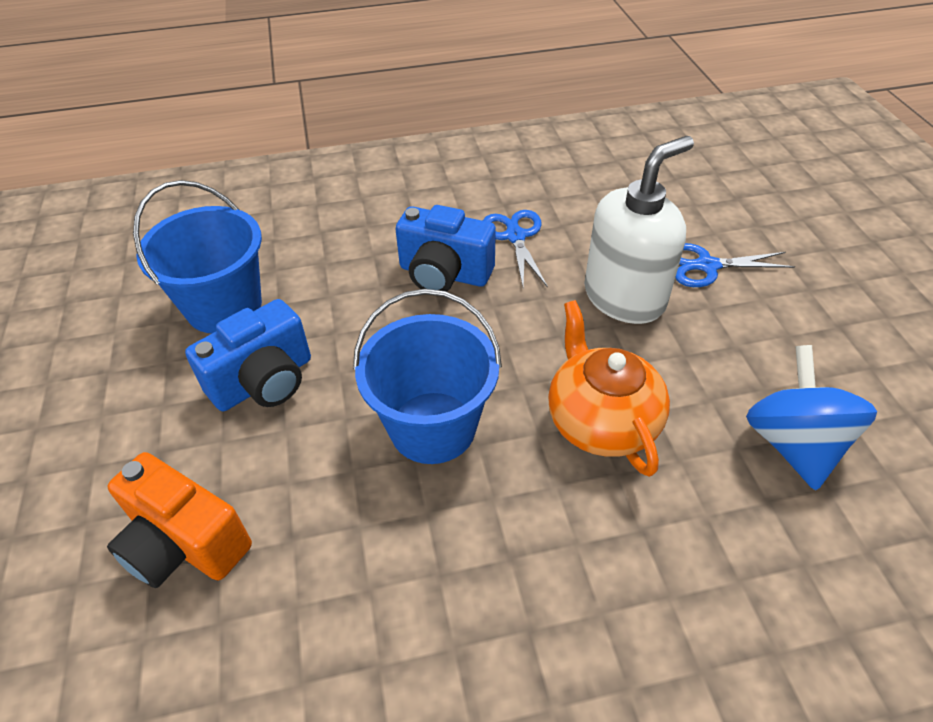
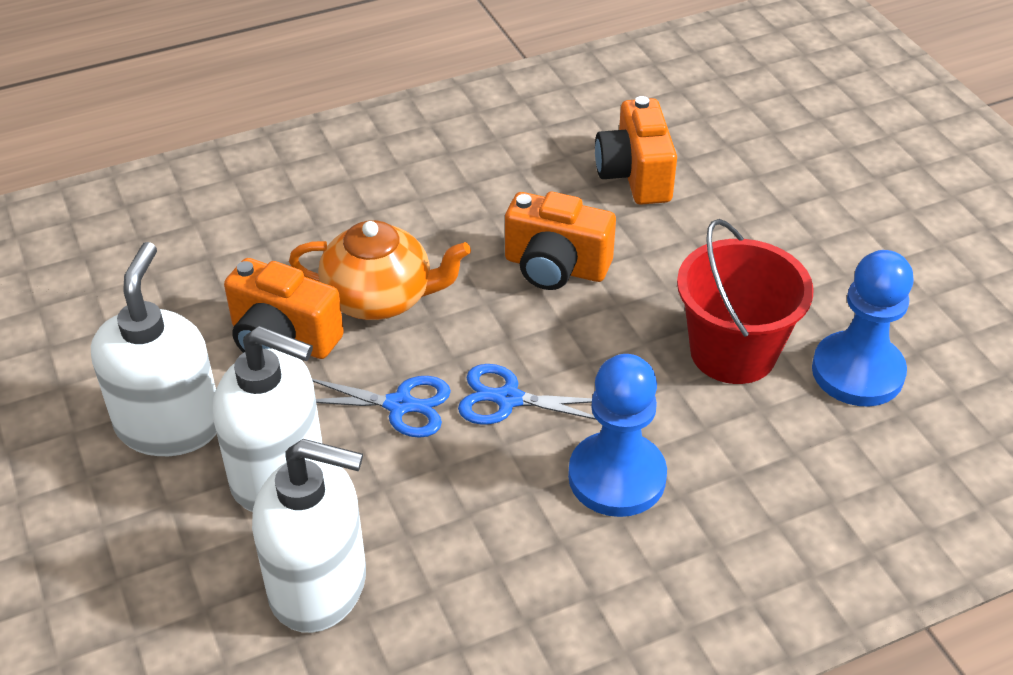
blue bucket: 2 -> 0
blue camera: 2 -> 0
blue pawn: 0 -> 2
blue spinning top: 1 -> 0
orange camera: 1 -> 3
red bucket: 0 -> 1
white soap dispenser: 1 -> 3

